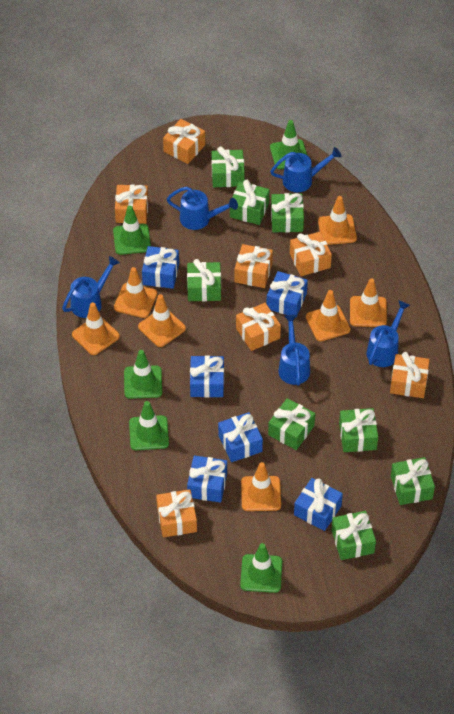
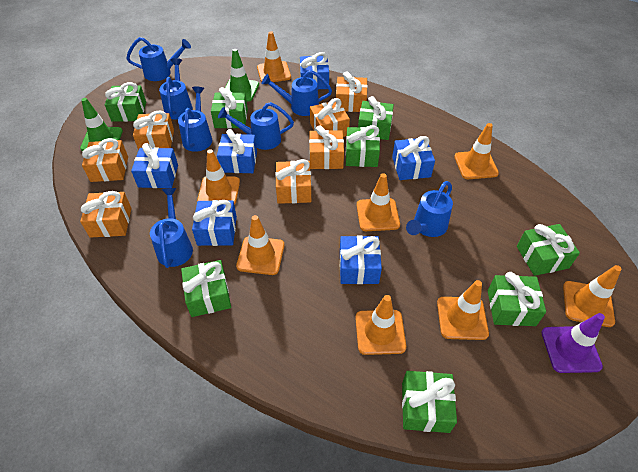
blue watering can: 5 -> 7
green traffic cone: 5 -> 2
orange traffic cone: 7 -> 8
purple traffic cone: 0 -> 1

